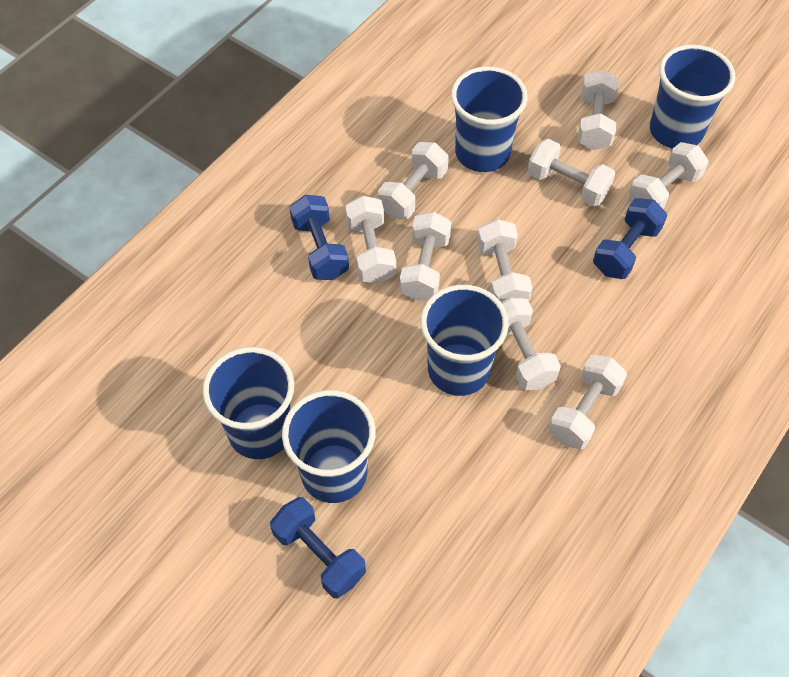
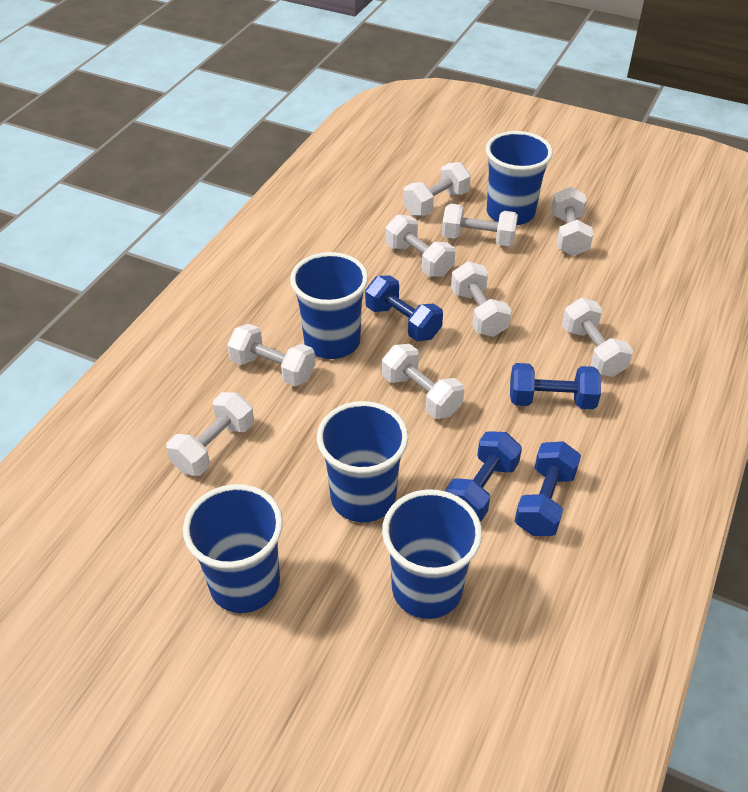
blue dumbbell: 3 -> 4

